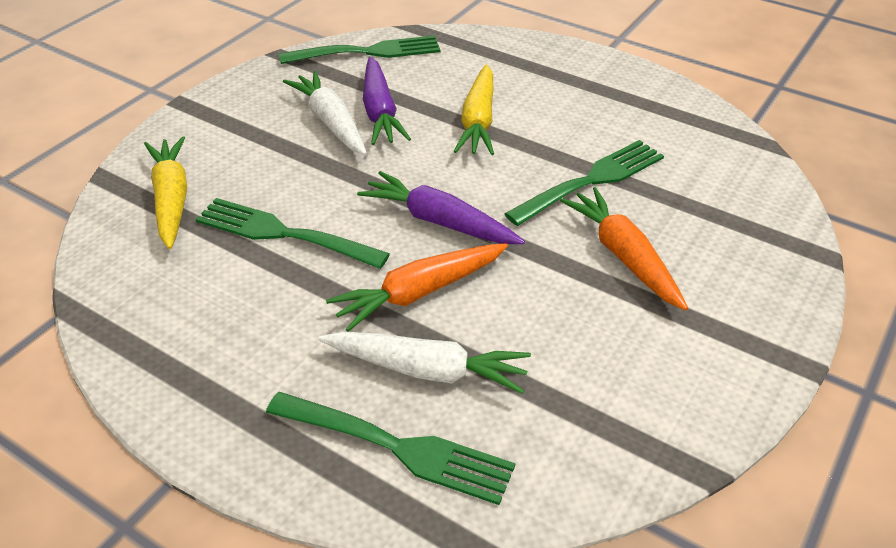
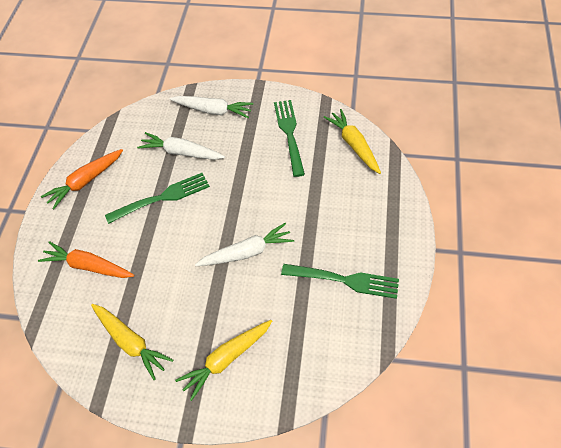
green fork: 4 -> 3
purple carrot: 2 -> 0
white carrot: 2 -> 3
yellow carrot: 2 -> 3

